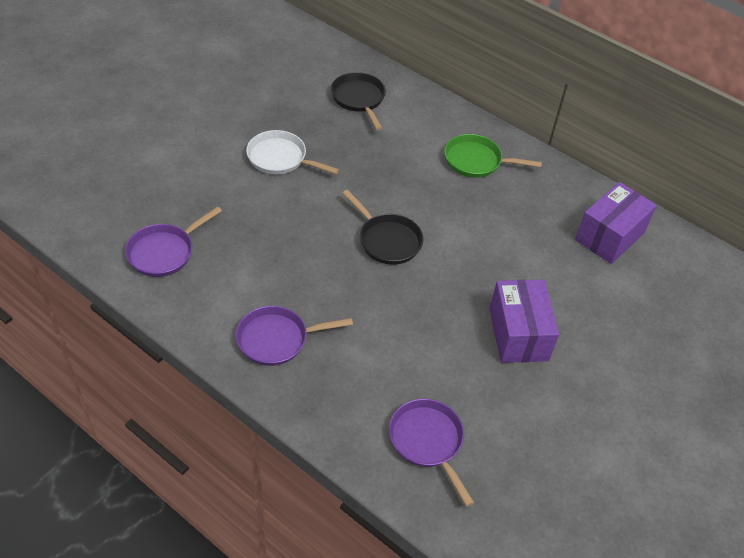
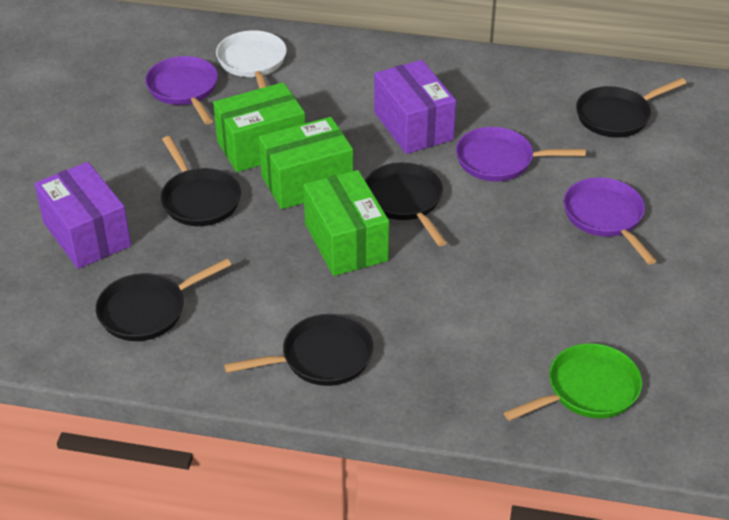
black pan: 2 -> 5
green box: 0 -> 3

